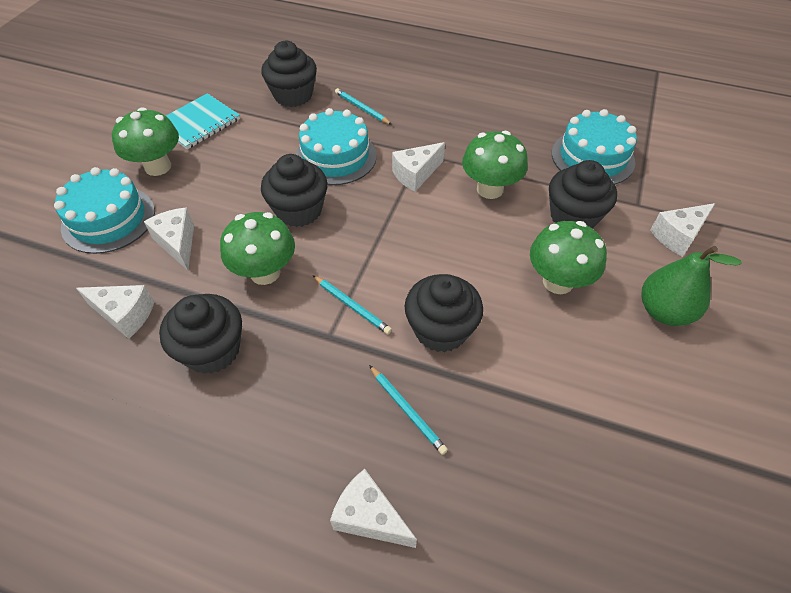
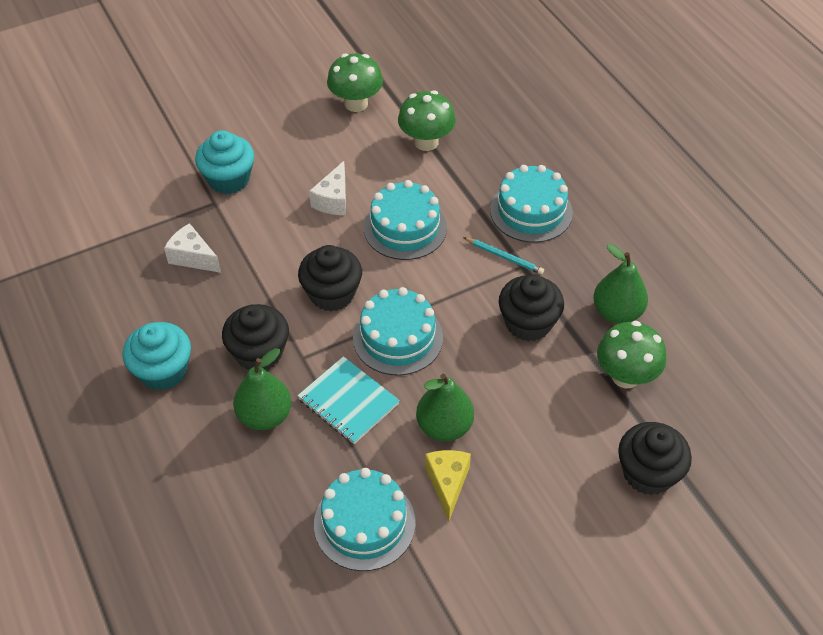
black cupcake: 5 -> 4
green mushroom: 4 -> 3
green pear: 1 -> 3
turquoise cake: 3 -> 4
turquoise cupcake: 0 -> 2
turquoise pencil: 3 -> 1
white cheese: 5 -> 2
yellow cheese: 0 -> 1

